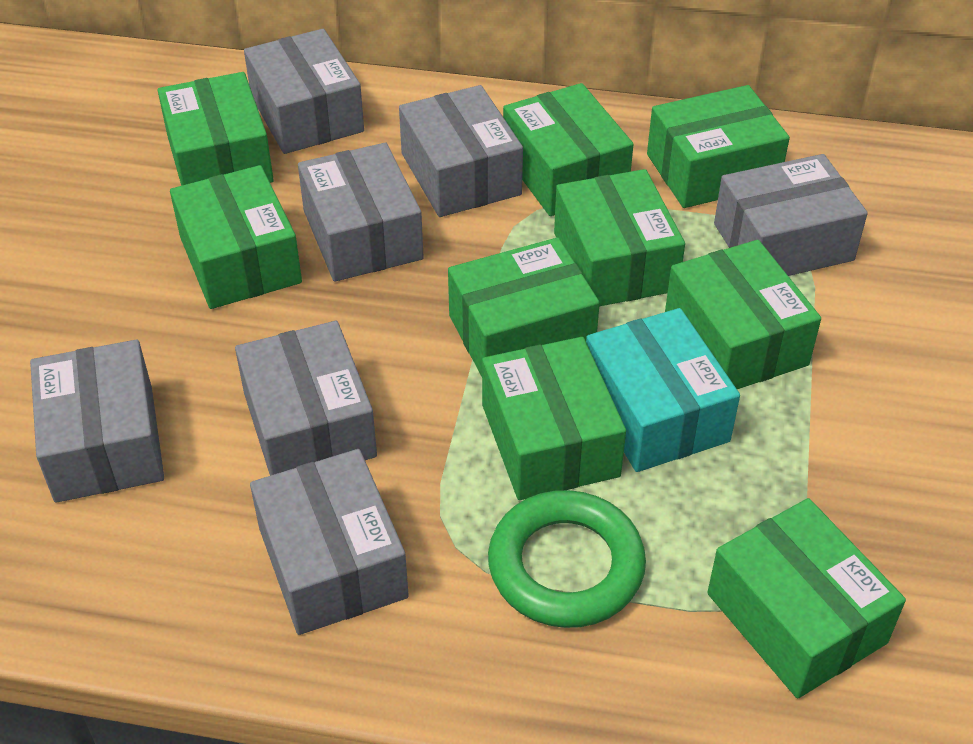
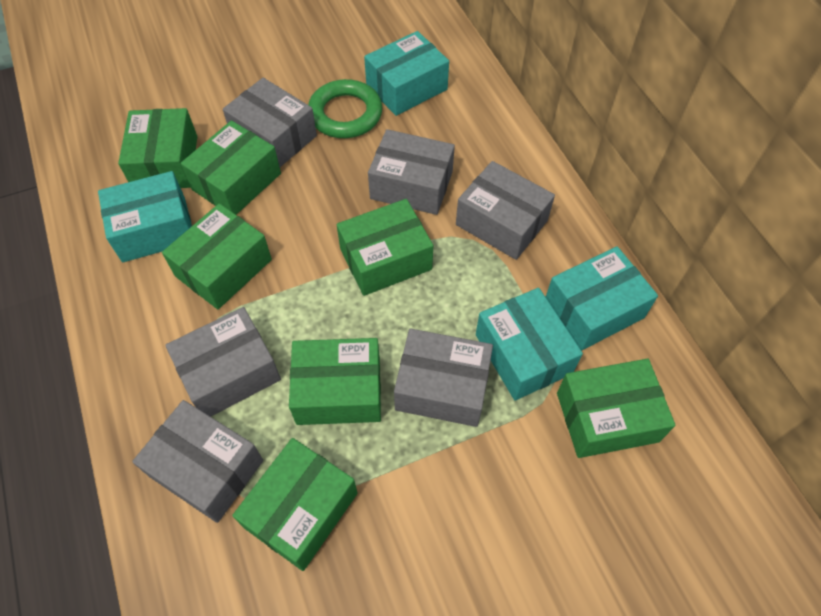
green box: 9 -> 7
grey box: 7 -> 6
turquoise box: 1 -> 4

